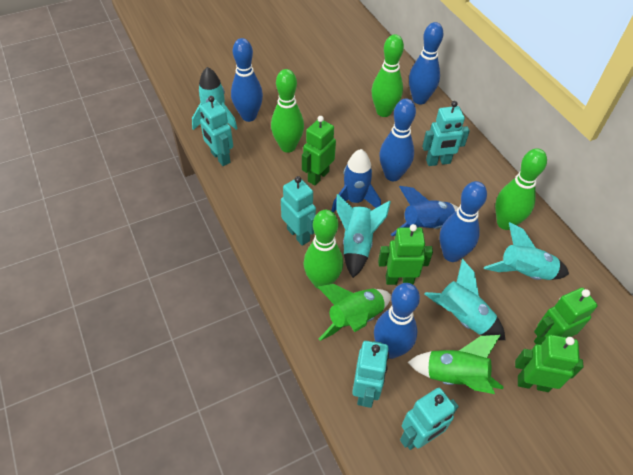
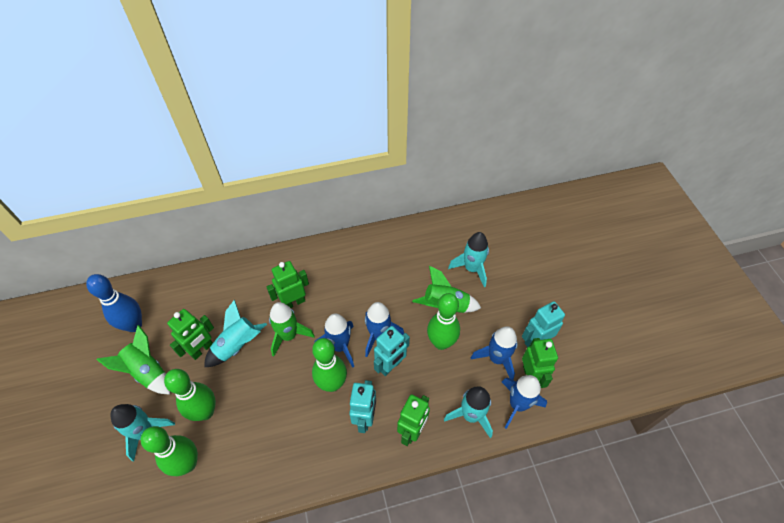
blue bowling pin: 5 -> 1
blue rocket: 2 -> 4
green rocket: 2 -> 3
turquoise robot: 5 -> 3

